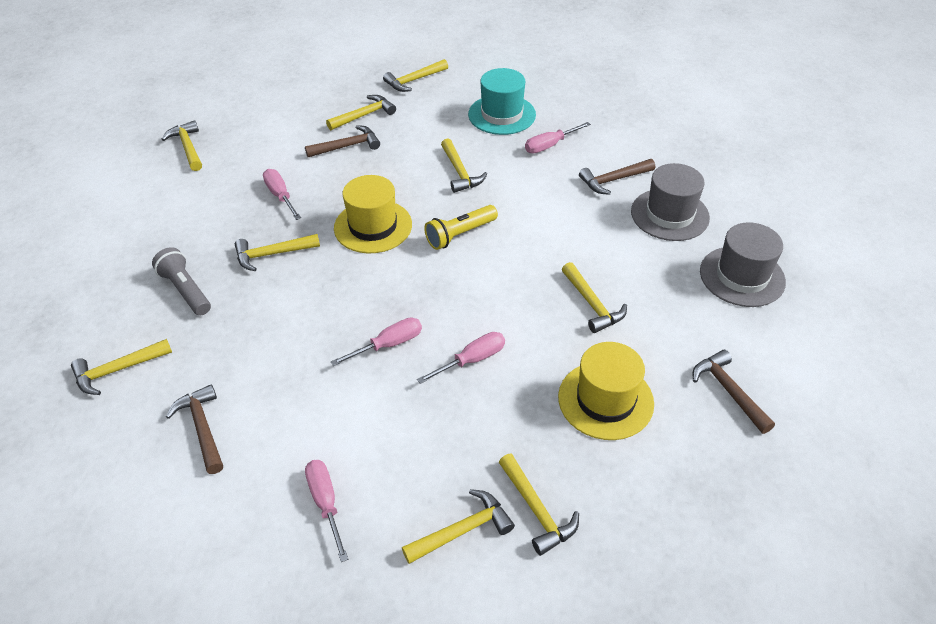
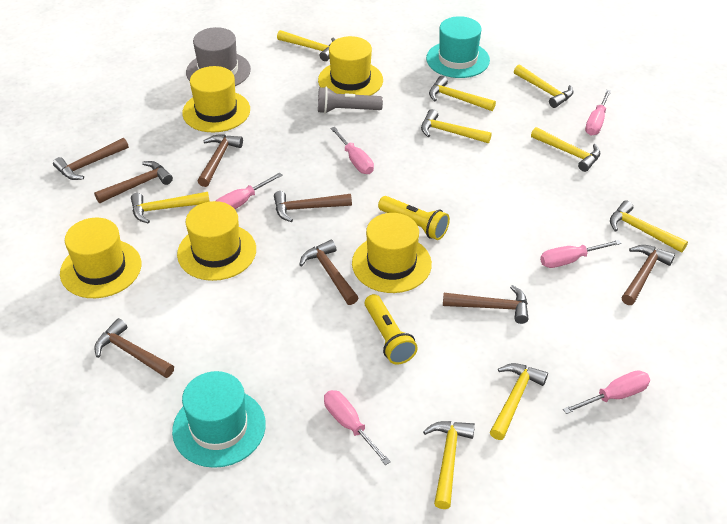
brown hammer: 4 -> 8
grey hat: 2 -> 1
pink screwdriver: 5 -> 6
turquoise hat: 1 -> 2
yellow flashlight: 1 -> 2
yellow hat: 2 -> 5

